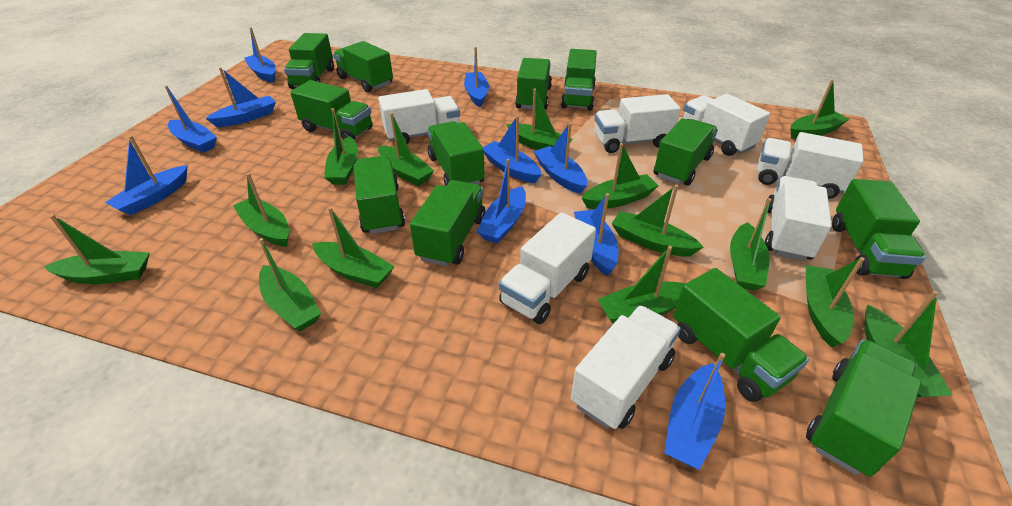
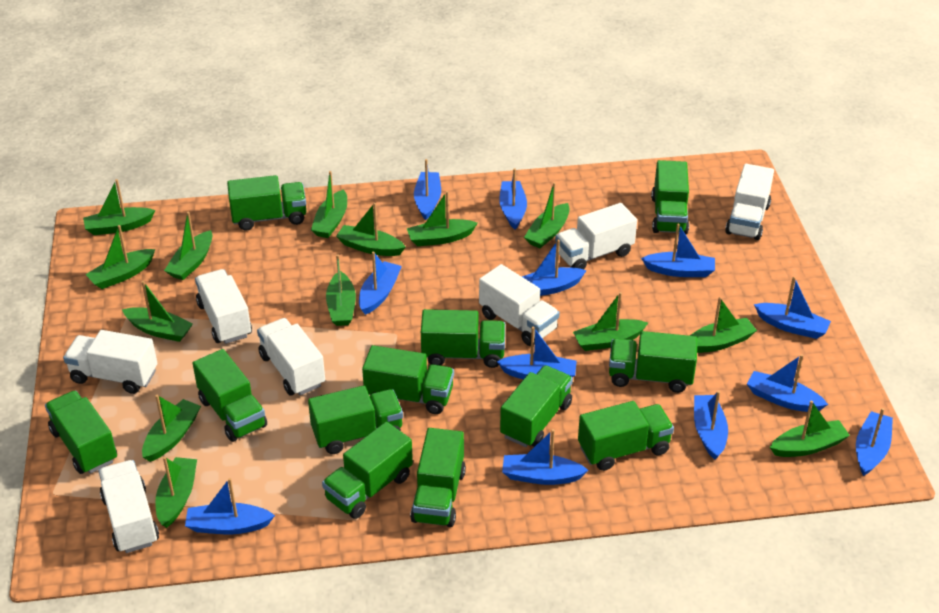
blue boat: 10 -> 12

